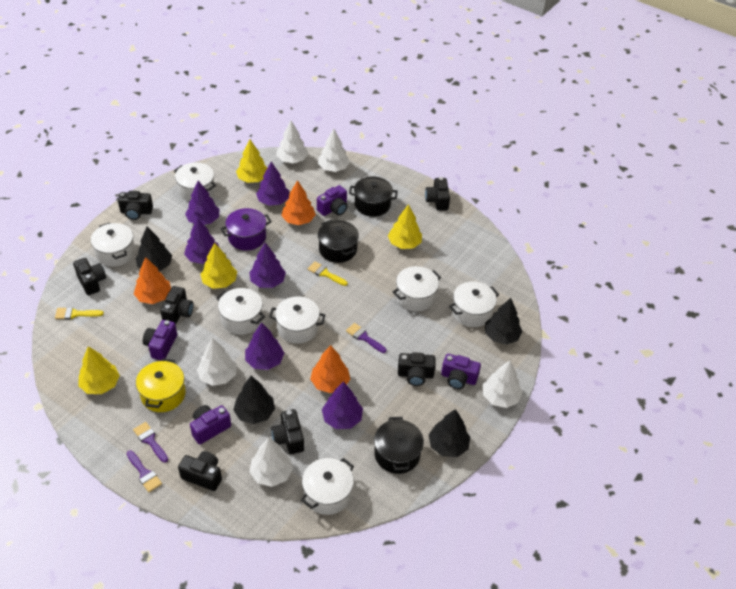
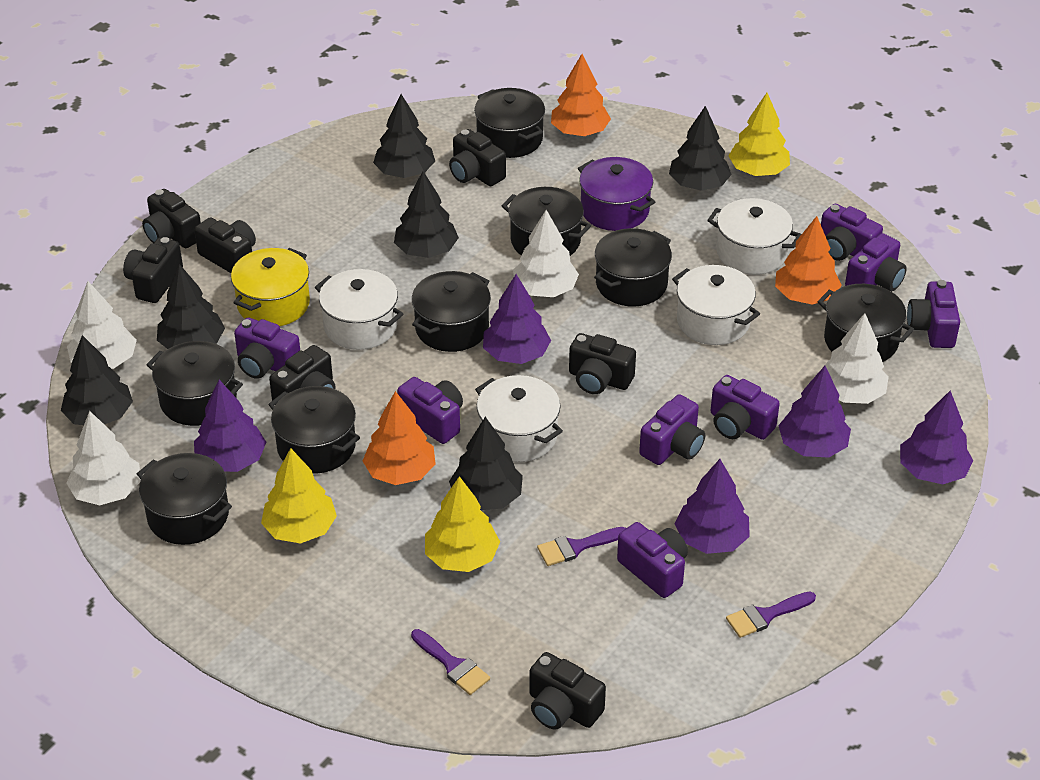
black pot: 3 -> 8
black tree: 4 -> 6
purple camera: 4 -> 8
purple tree: 6 -> 5
white pot: 7 -> 4
white tree: 5 -> 4
yellow brush: 2 -> 0
yellow tree: 4 -> 3

